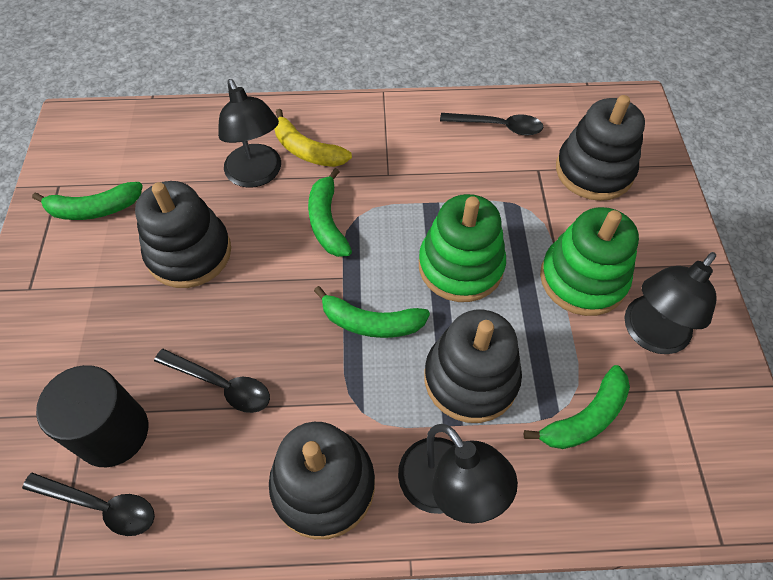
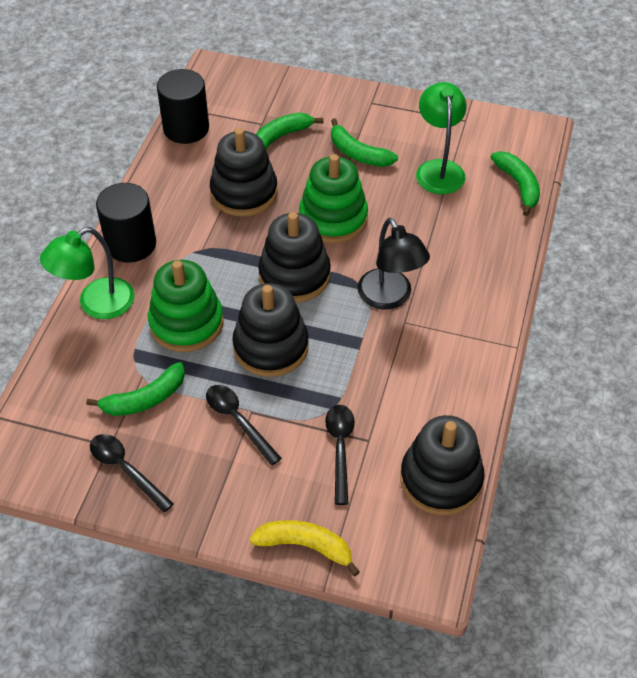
black cylinder: 1 -> 2
black lamp: 3 -> 1
green lamp: 0 -> 2

